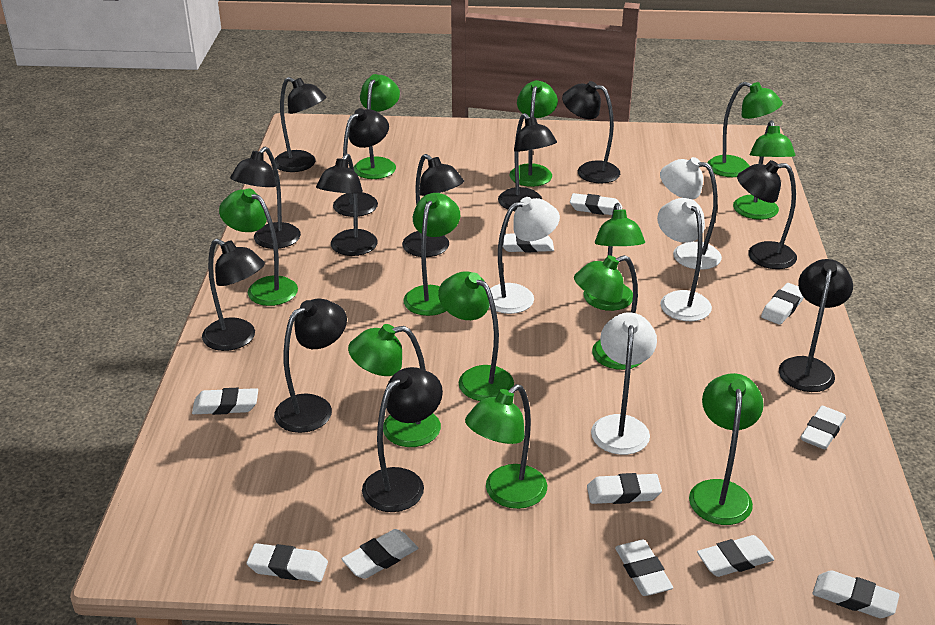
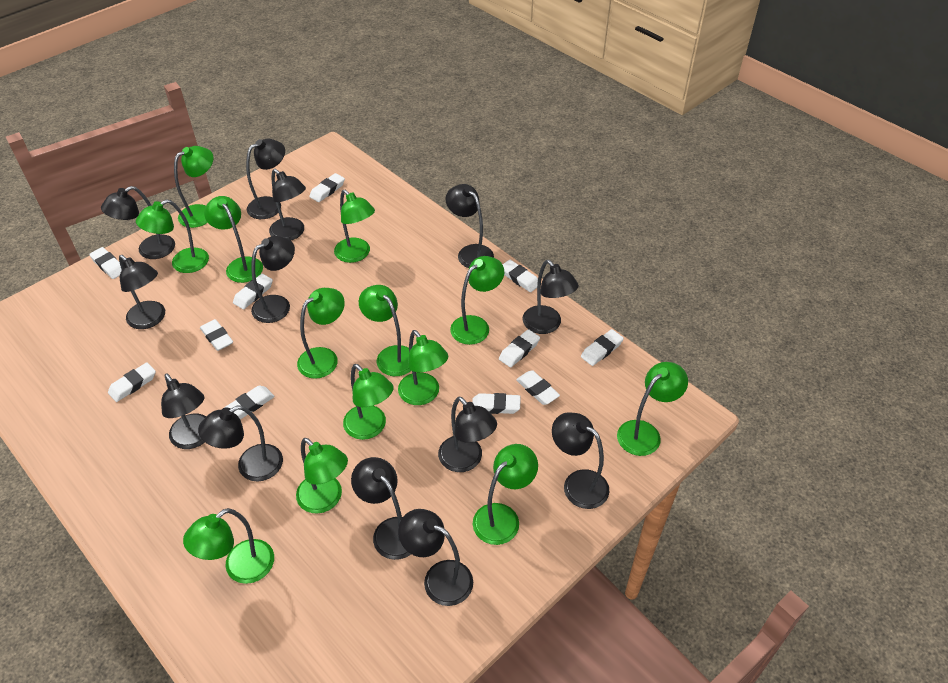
black lamp: 12 -> 13
green lamp: 12 -> 13
white lamp: 4 -> 0

